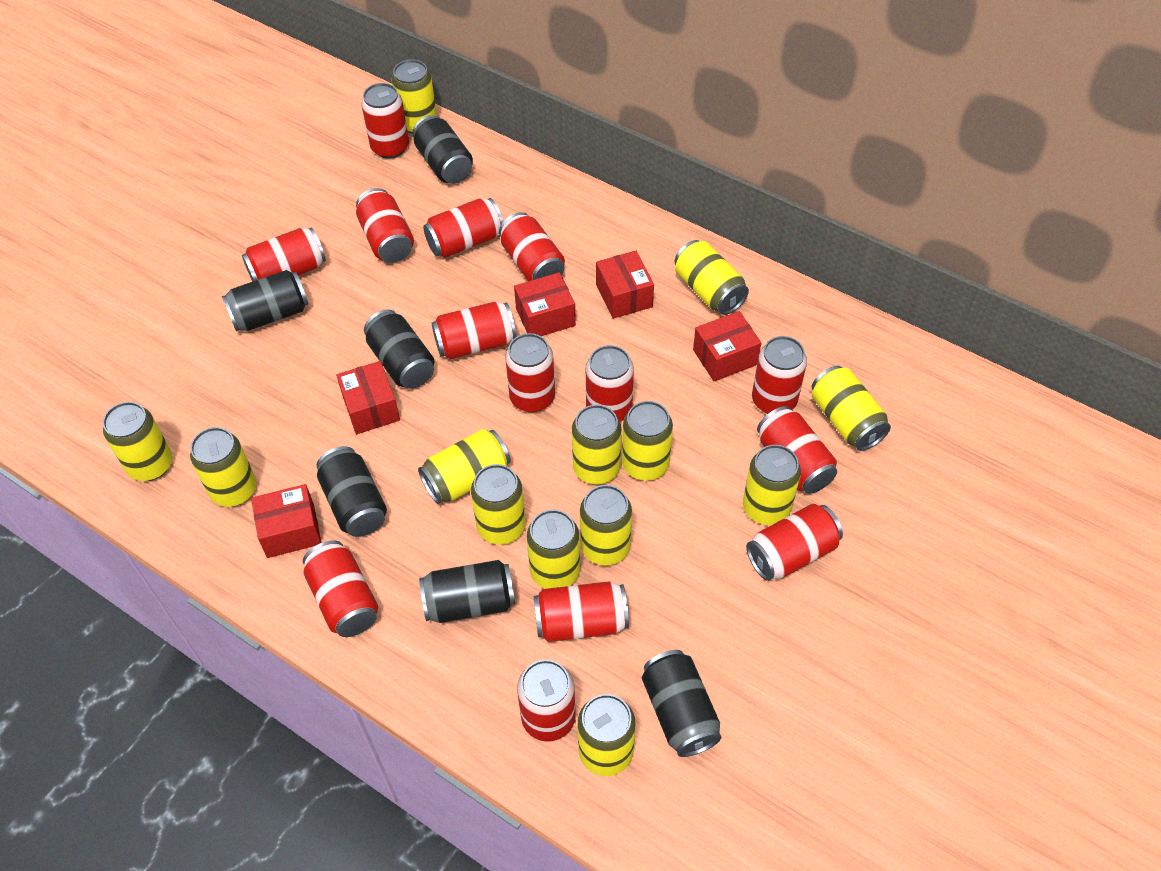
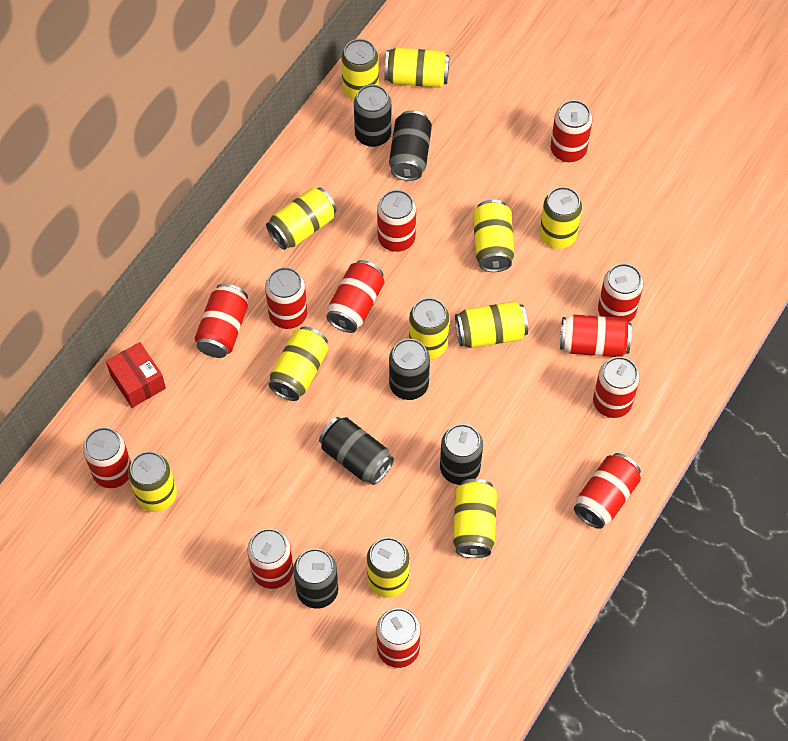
red box: 5 -> 1
red can: 14 -> 12
yellow can: 13 -> 11

